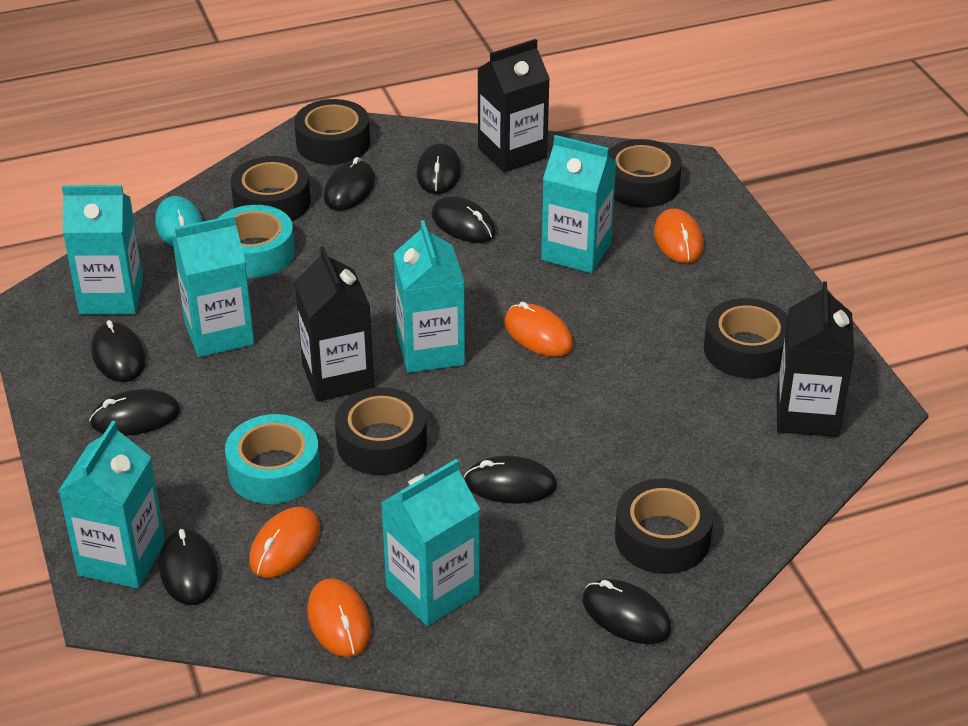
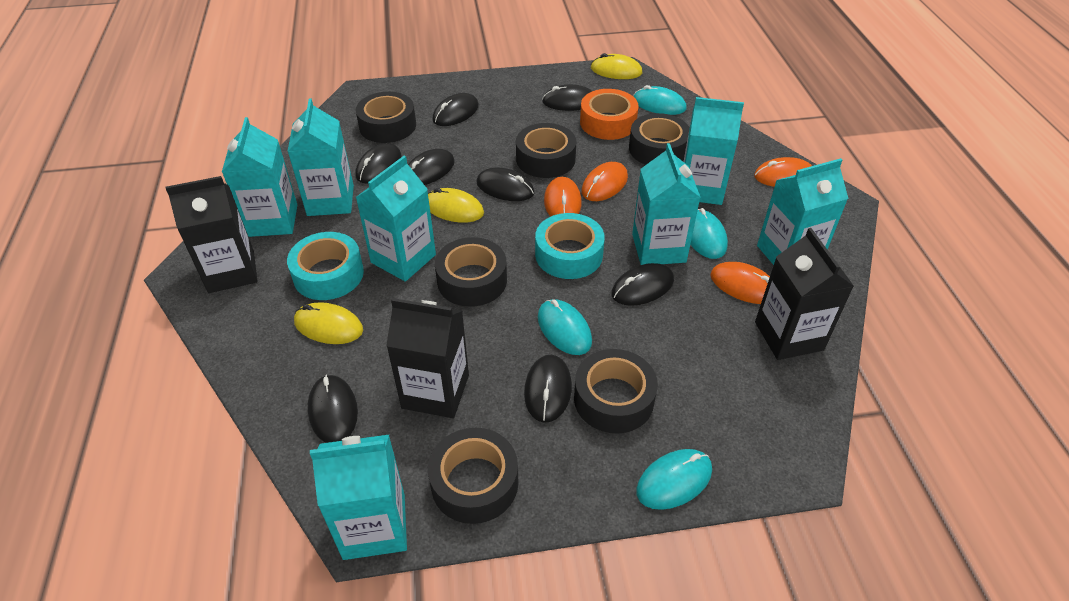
orange tape: 0 -> 1
turquoise carton: 6 -> 7
turquoise mouse: 1 -> 4
yellow mouse: 0 -> 3

